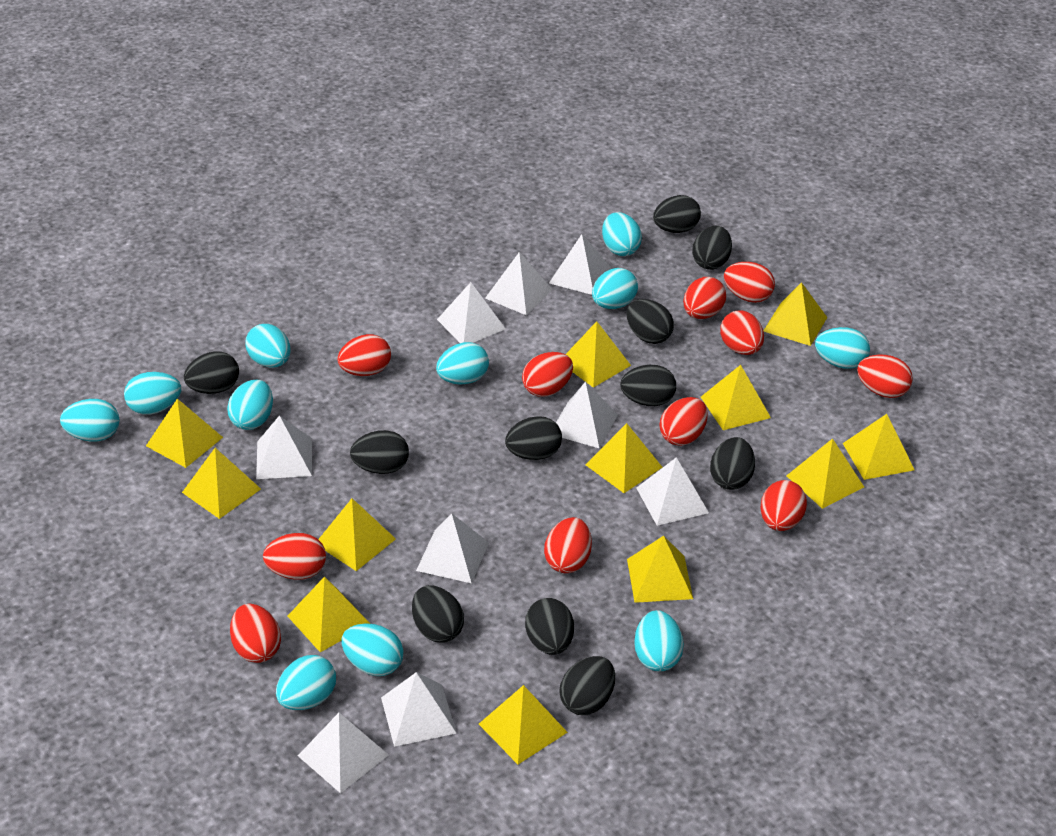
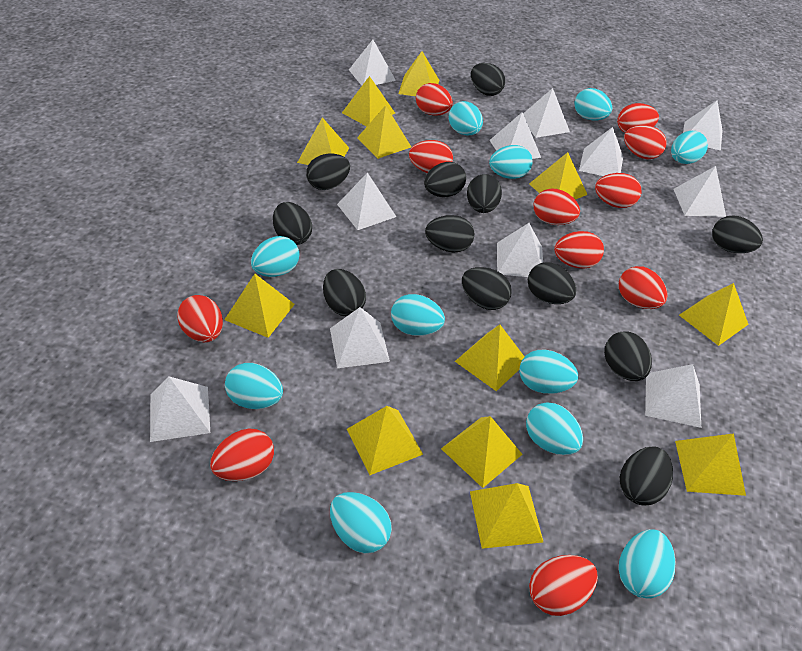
black egg: 11 -> 12
white pyramid: 9 -> 11

